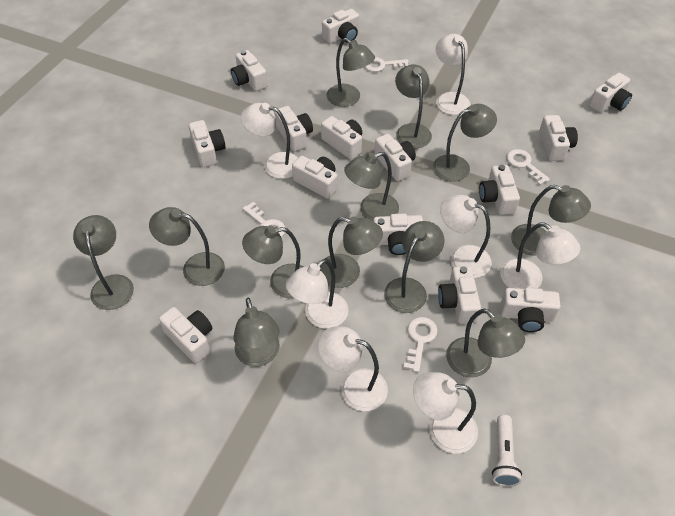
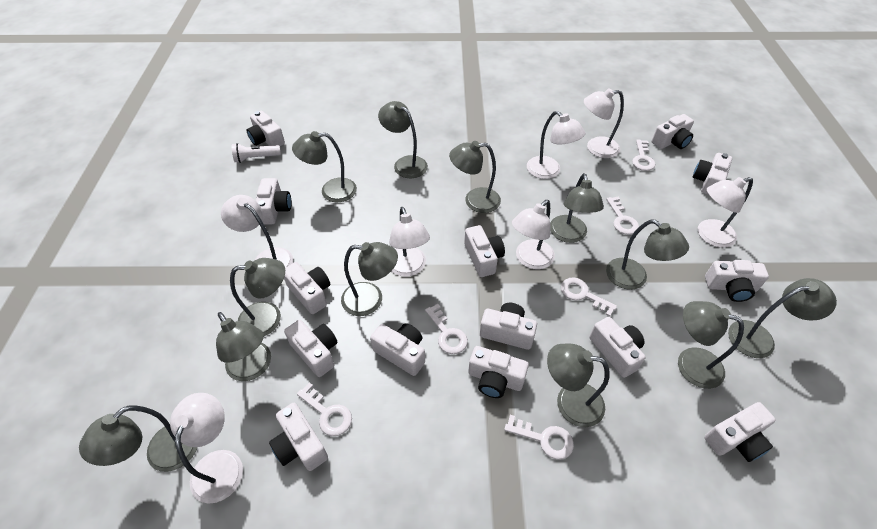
white key: 4 -> 6

